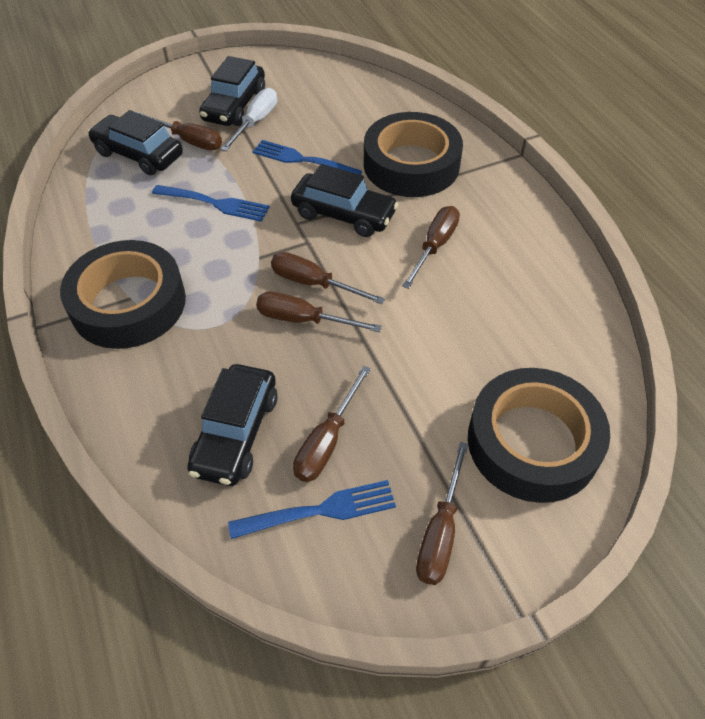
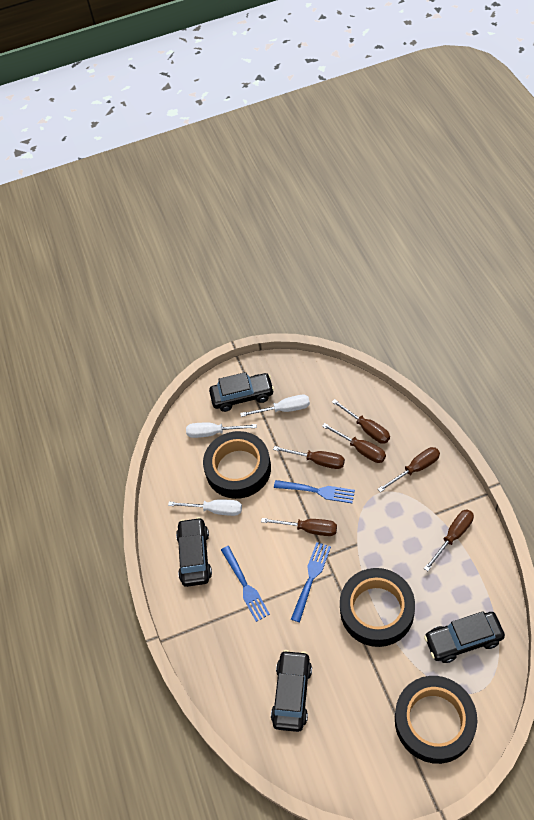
white screwdriver: 1 -> 3

